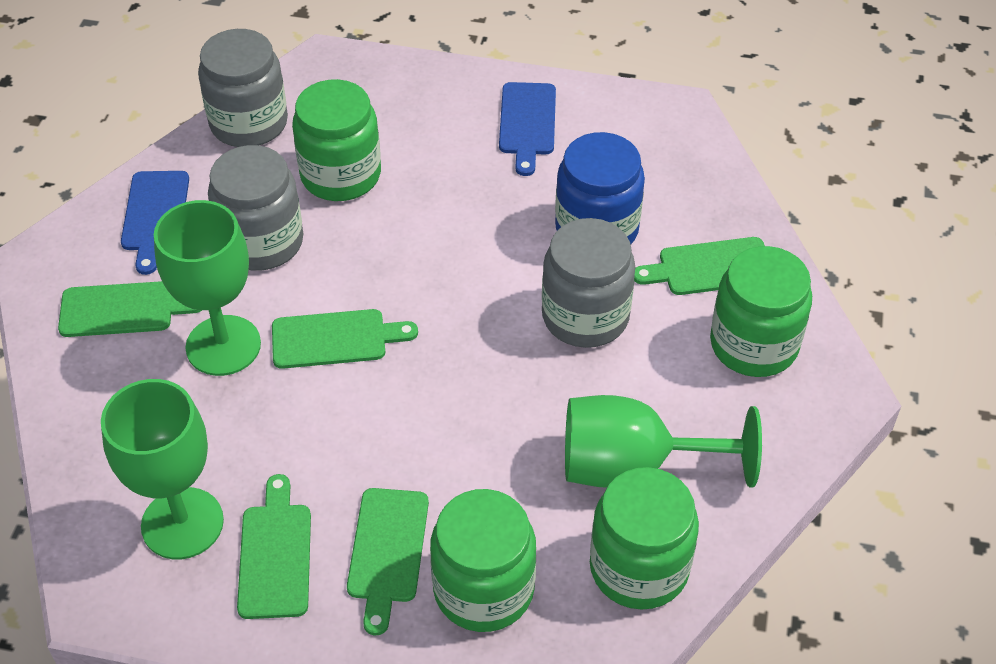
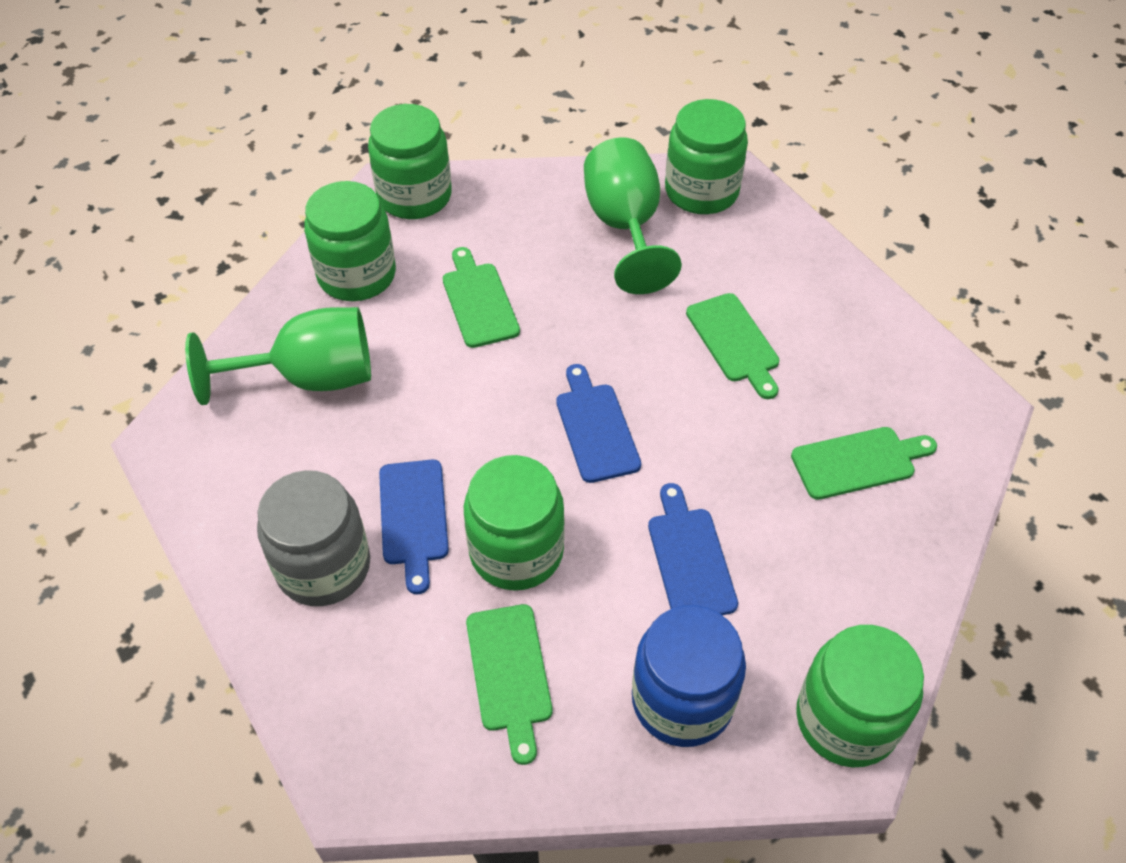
blue cutting board: 2 -> 3
green cutting board: 5 -> 4
green goblet: 3 -> 2
green jar: 4 -> 5
grey jar: 3 -> 1

